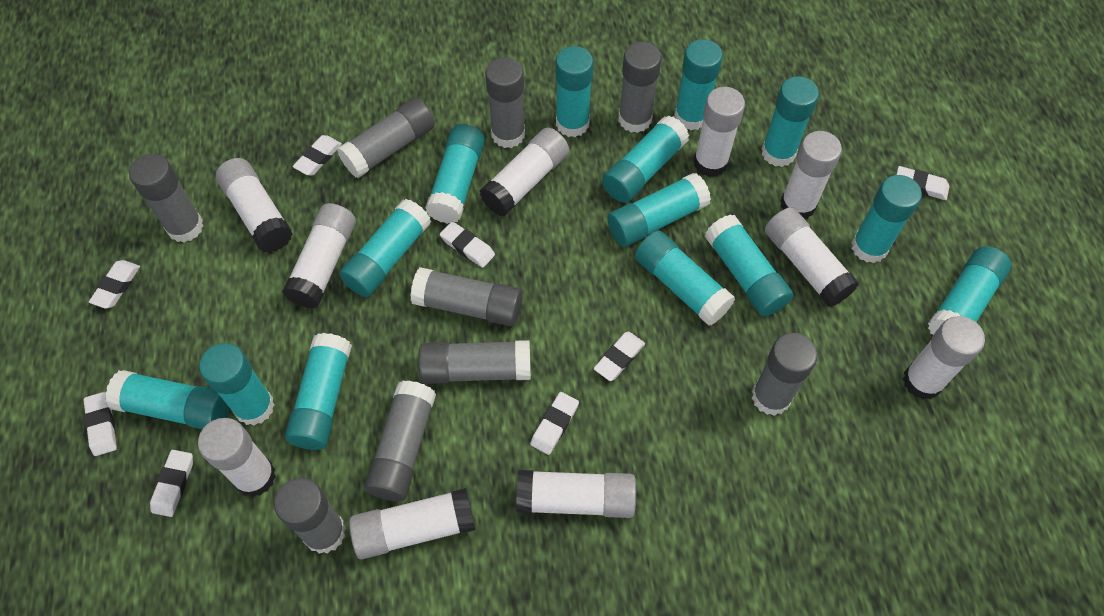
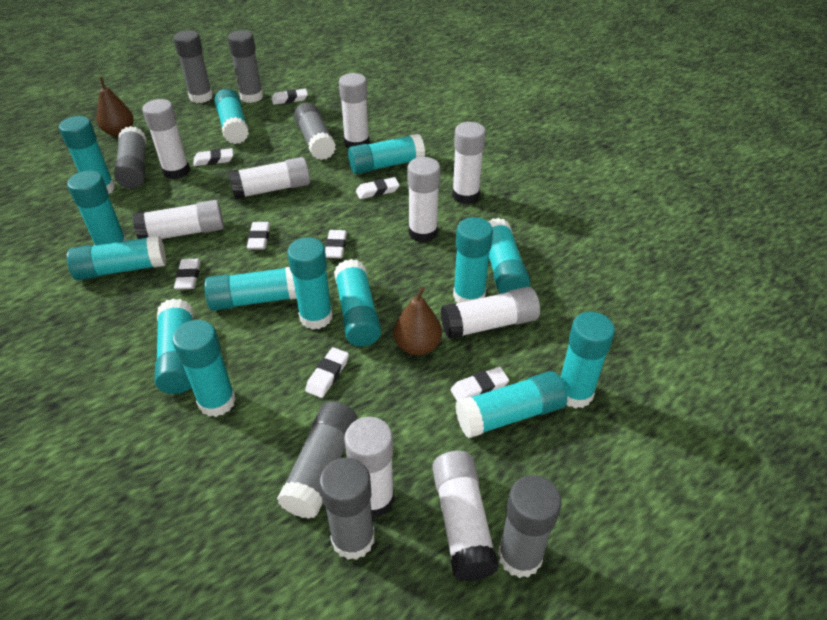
brown pear: 0 -> 2
grey glue stick: 9 -> 7
white glue stick: 10 -> 9

